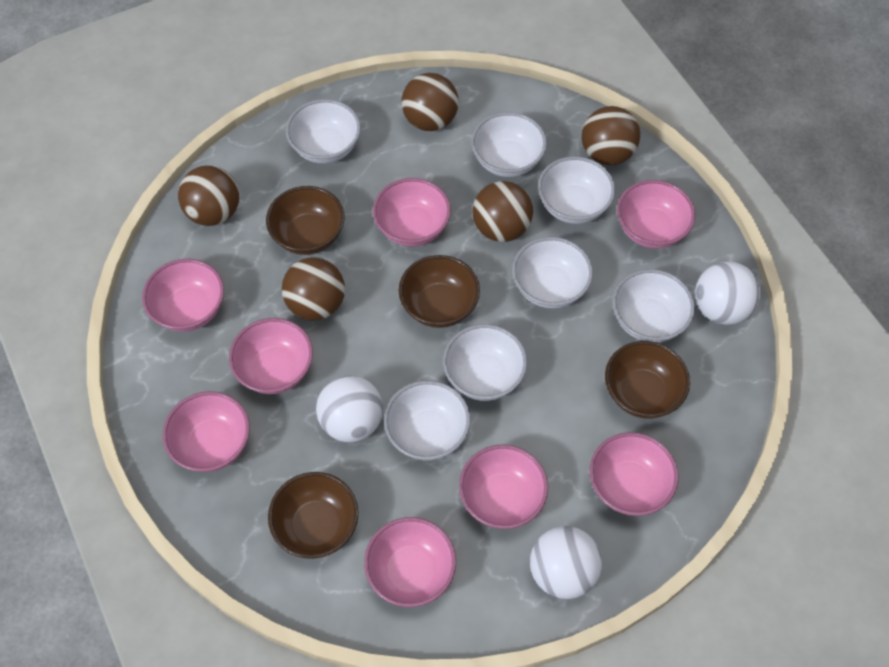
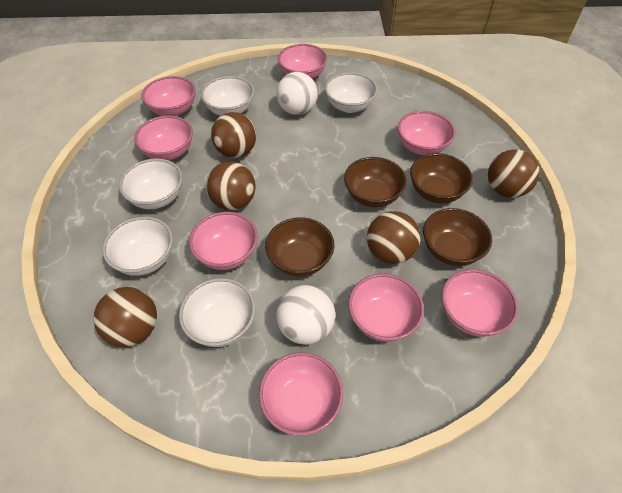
white ball: 3 -> 2
white bowl: 7 -> 5

